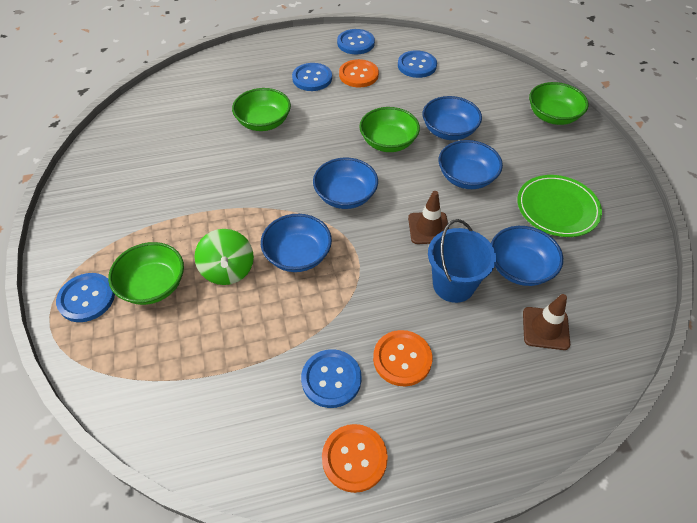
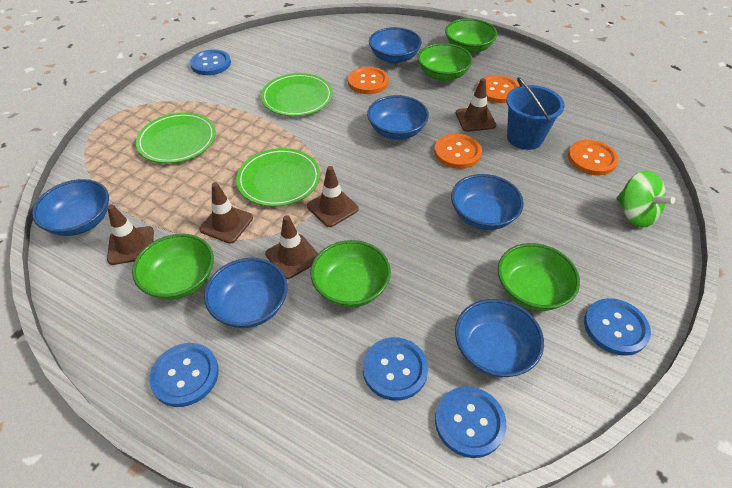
blue bowl: 5 -> 6
brown traffic cone: 2 -> 5
green bowl: 4 -> 5
green plate: 1 -> 3
orange button: 3 -> 4

